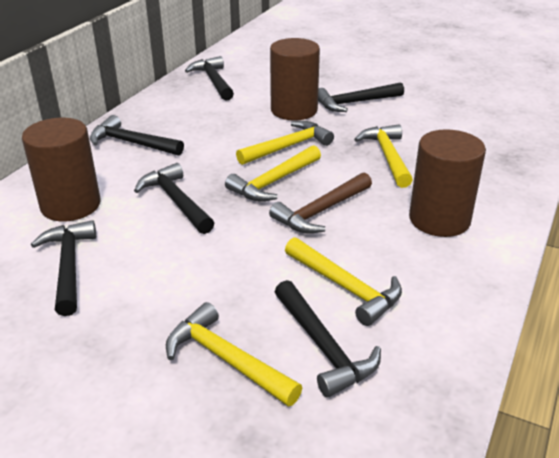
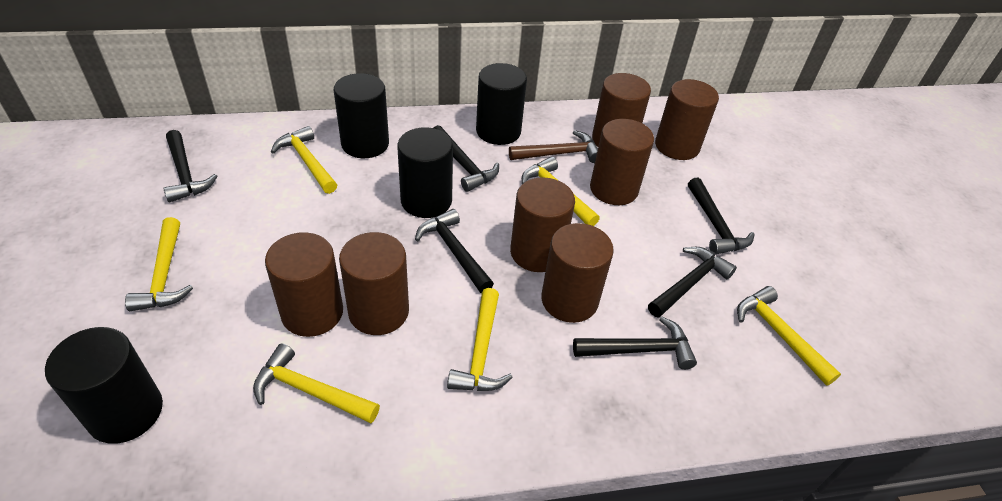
black cylinder: 0 -> 4
brown cylinder: 3 -> 7
yellow hammer: 5 -> 6

